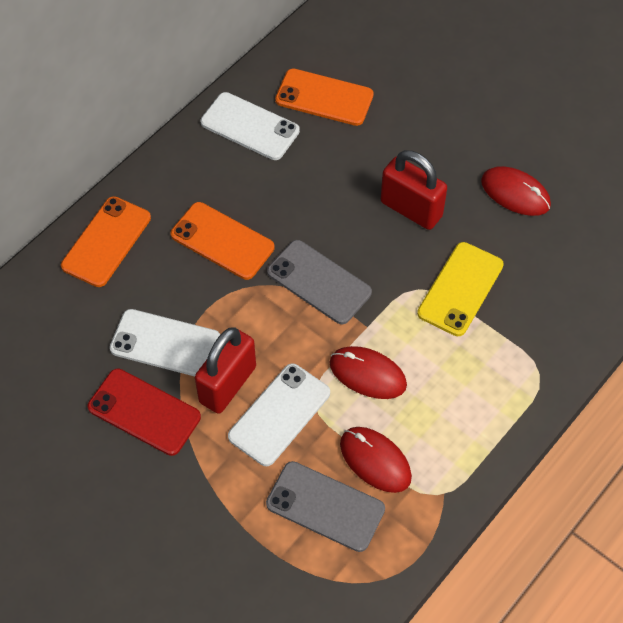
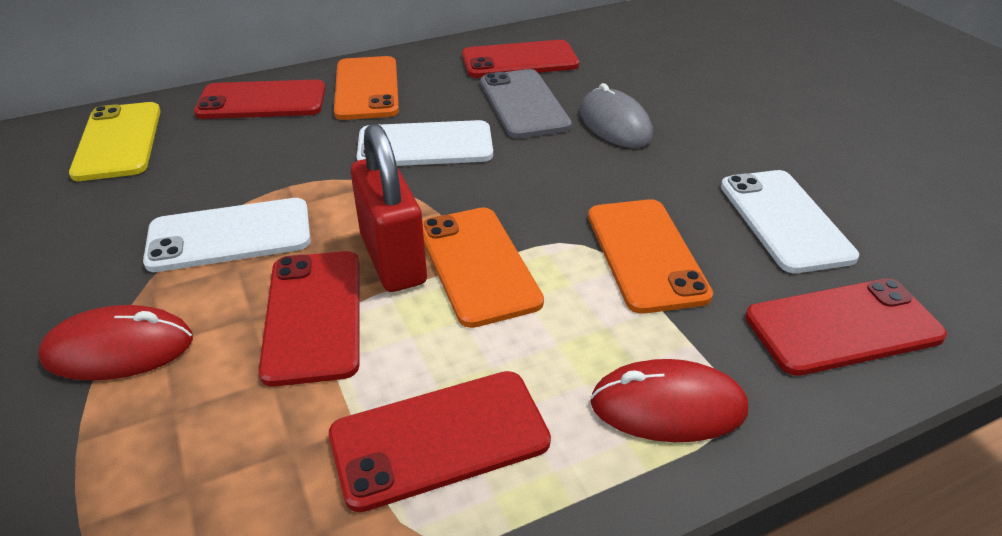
grey mouse: 0 -> 1
grey phone: 2 -> 1
red mouse: 3 -> 2
red padlock: 2 -> 1
red phone: 1 -> 5

